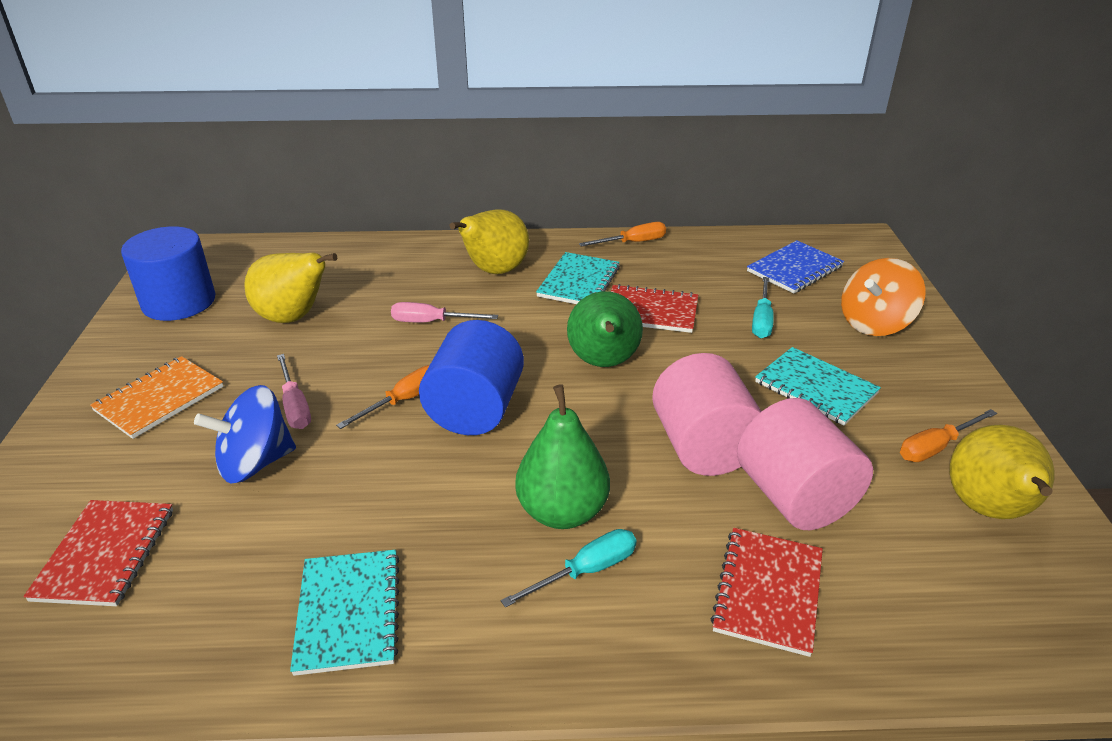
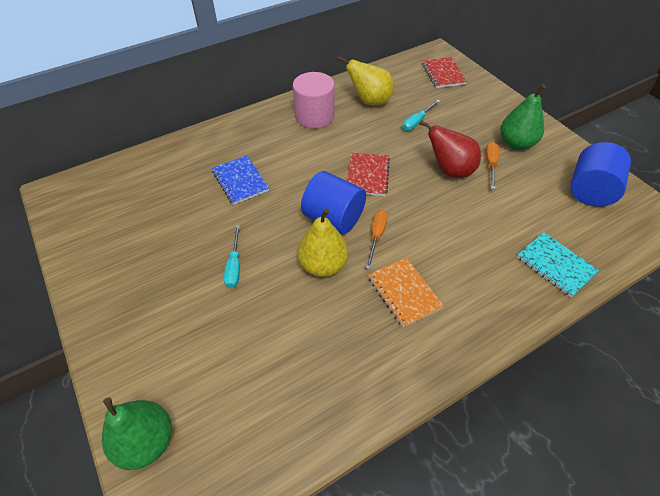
blue spinning top: 1 -> 0
orange screwdriver: 3 -> 2
orange spinning top: 1 -> 0
pink cylinder: 2 -> 1
pink screwdriver: 2 -> 0
red notebook: 3 -> 2
red pear: 0 -> 1
turquoise notebook: 3 -> 1
yellow pear: 3 -> 2

